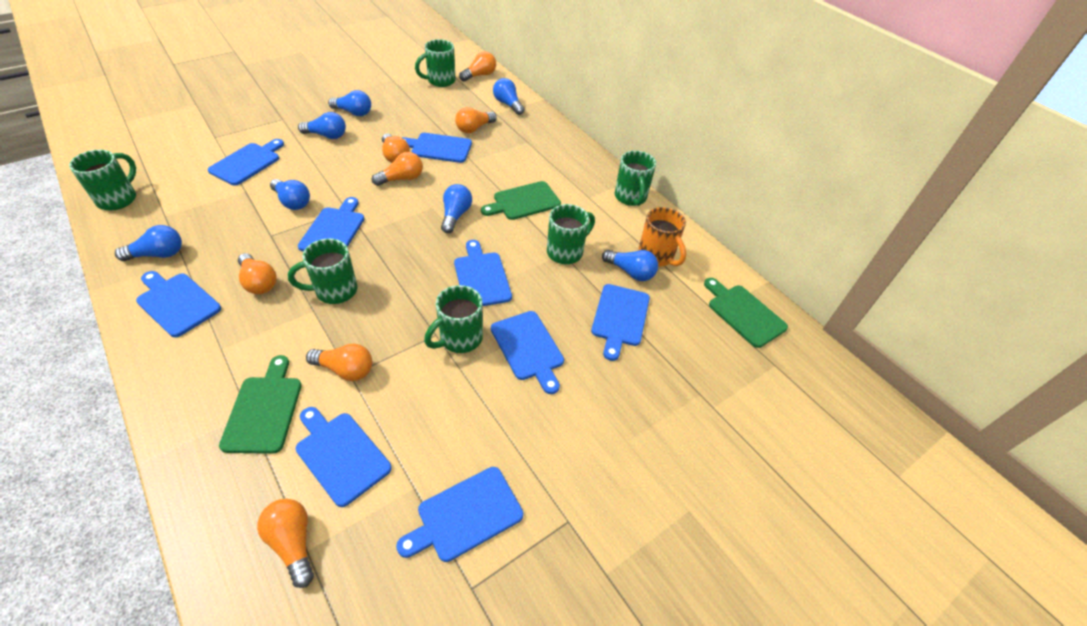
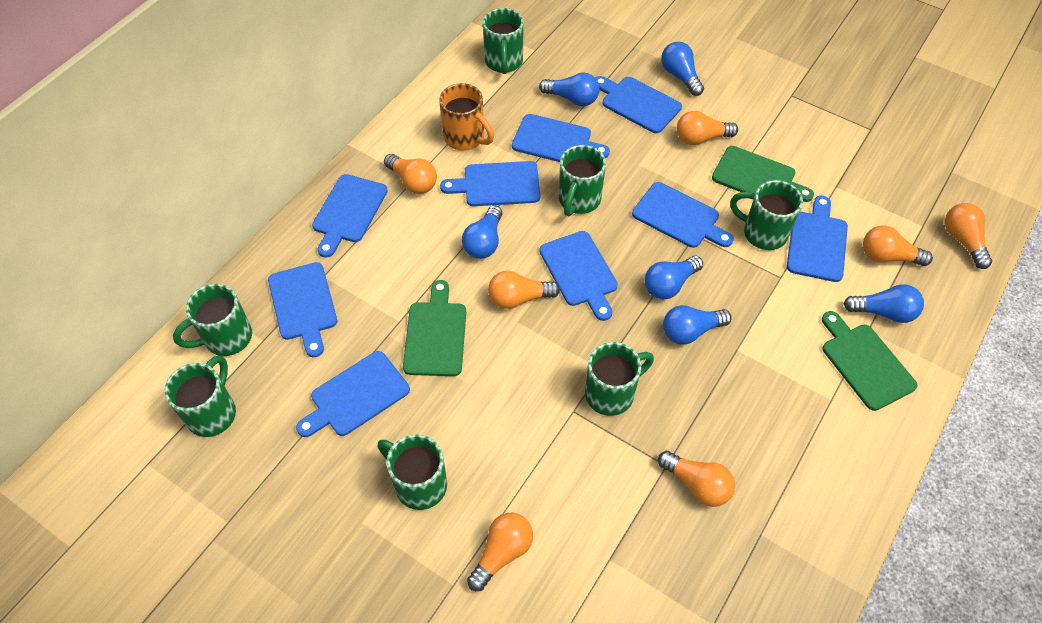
blue light bulb: 7 -> 6
green mug: 6 -> 7

